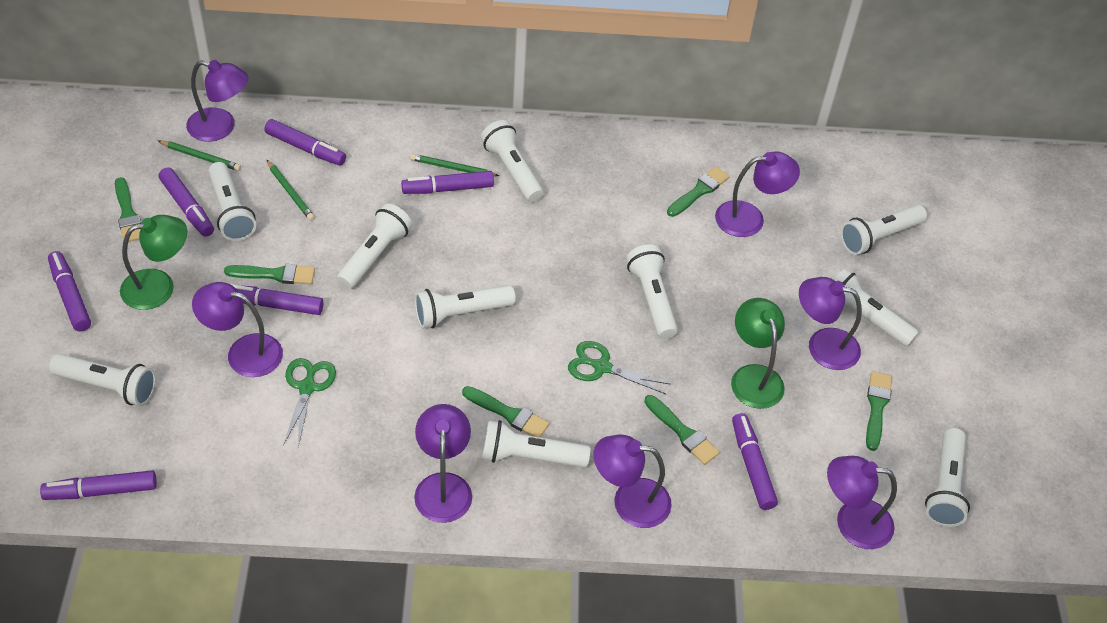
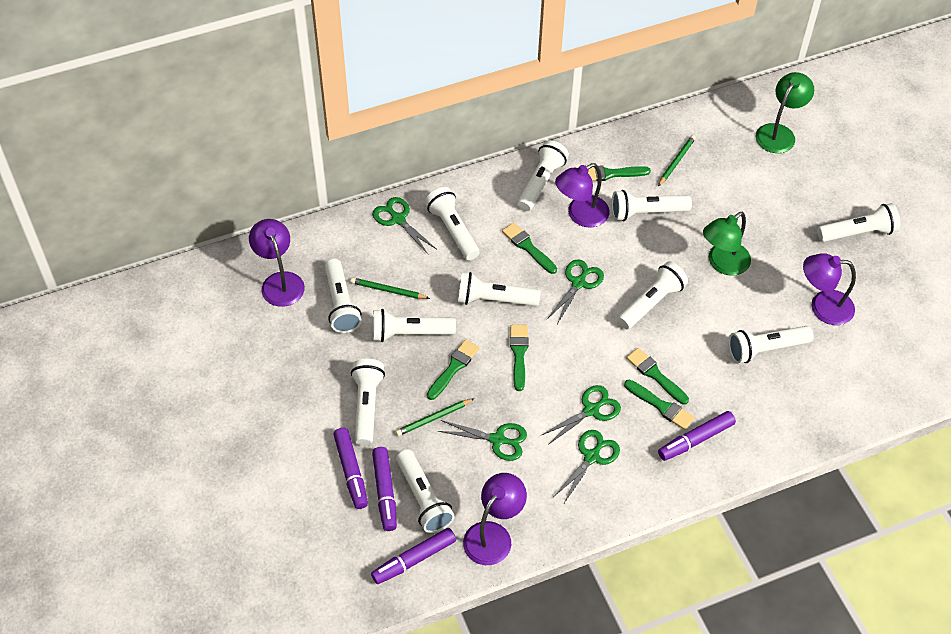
green scissors: 2 -> 5
purple lamp: 7 -> 4
purple marker: 7 -> 4
white flashlight: 10 -> 11

